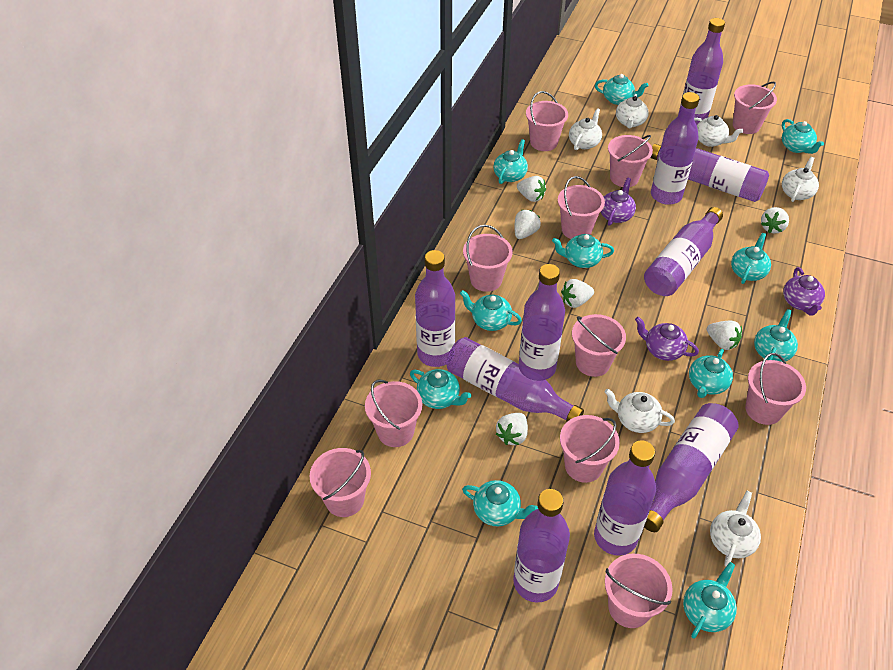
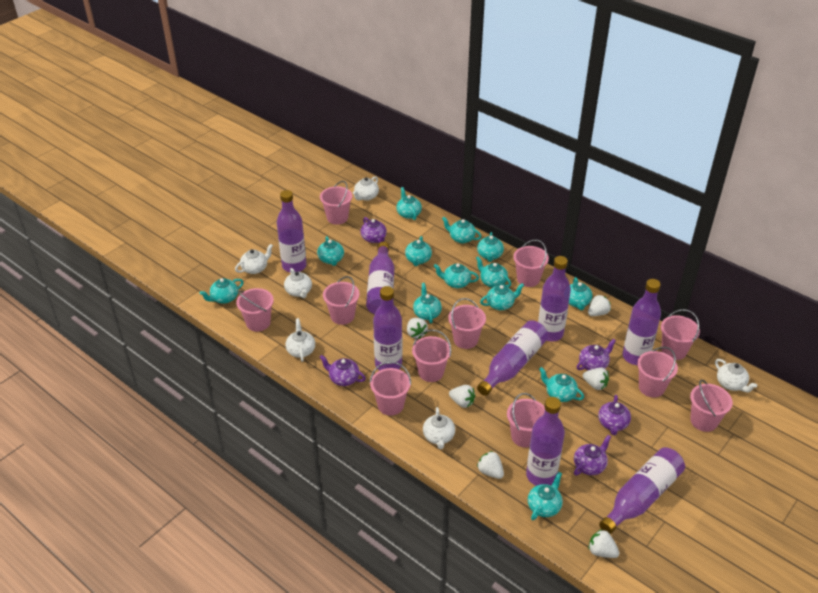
purple bottle: 10 -> 8
purple teapot: 3 -> 5
turquoise teapot: 11 -> 13

